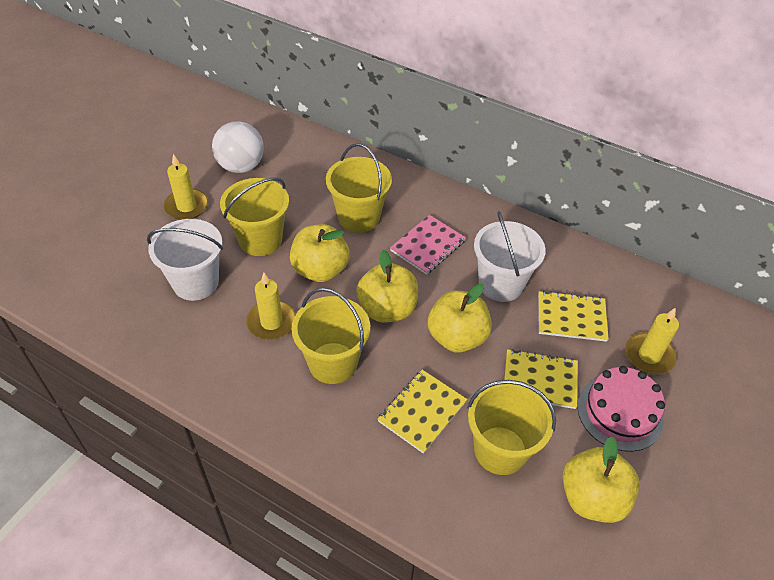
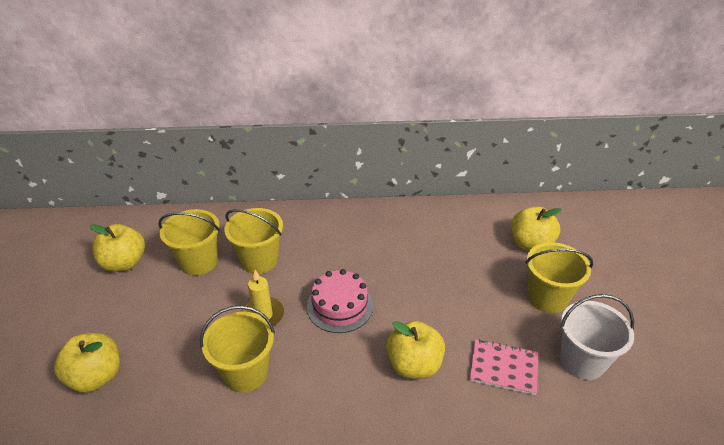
white ball: 1 -> 0
white bucket: 2 -> 1
yellow candle: 3 -> 1
yellow notebook: 3 -> 0

